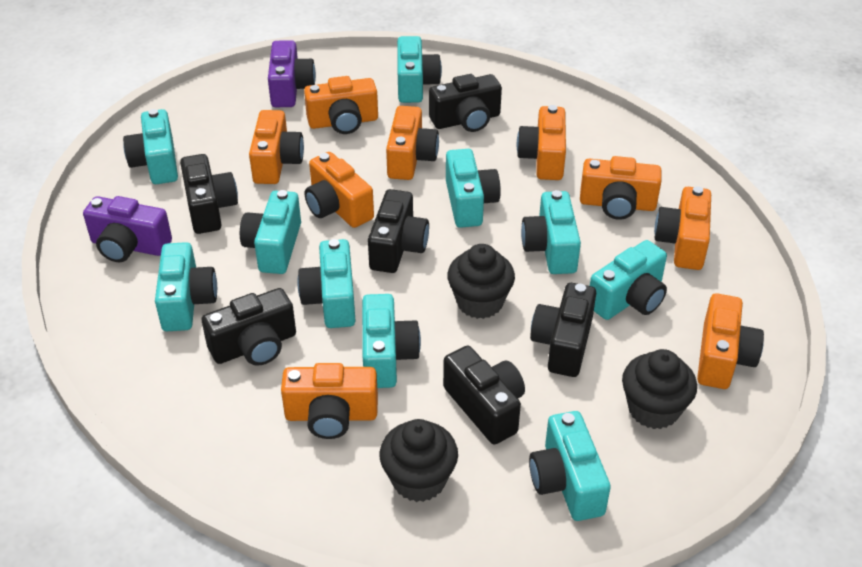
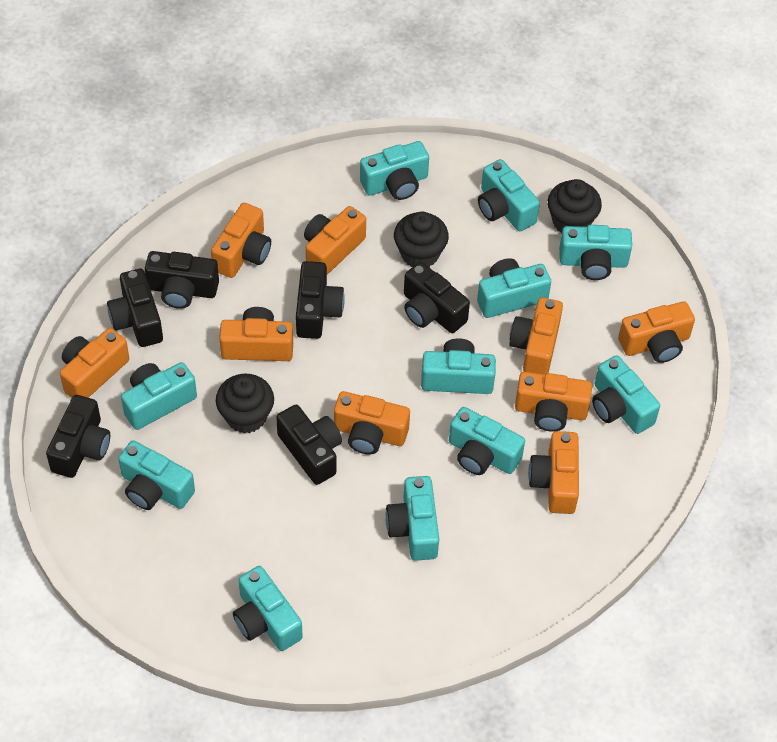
purple camera: 2 -> 0
turquoise camera: 10 -> 11

